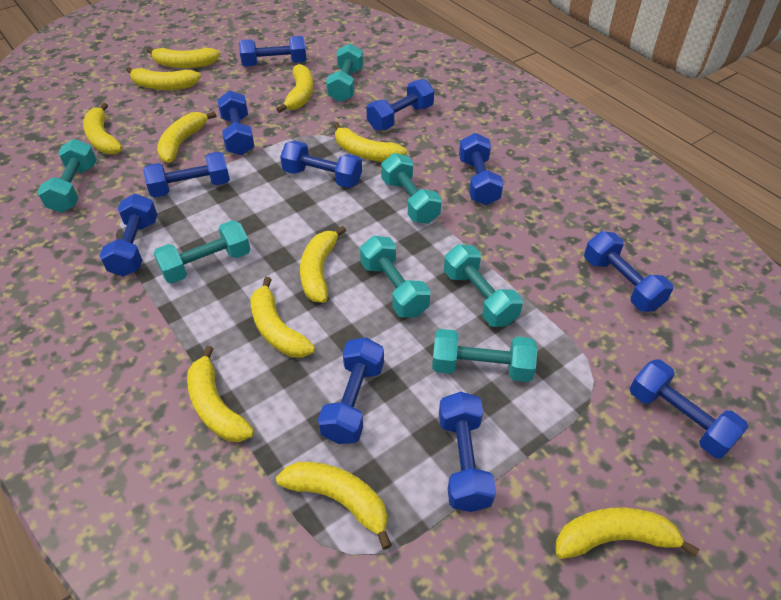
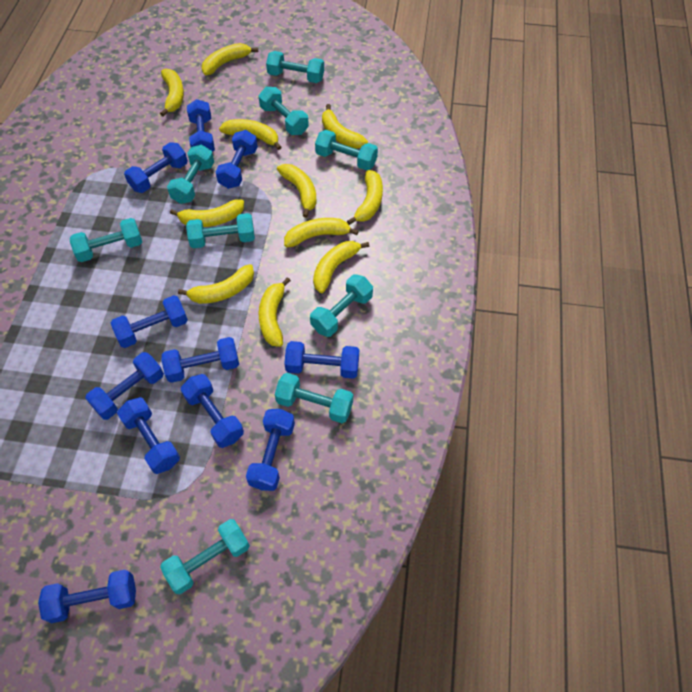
turquoise dumbbell: 7 -> 9

